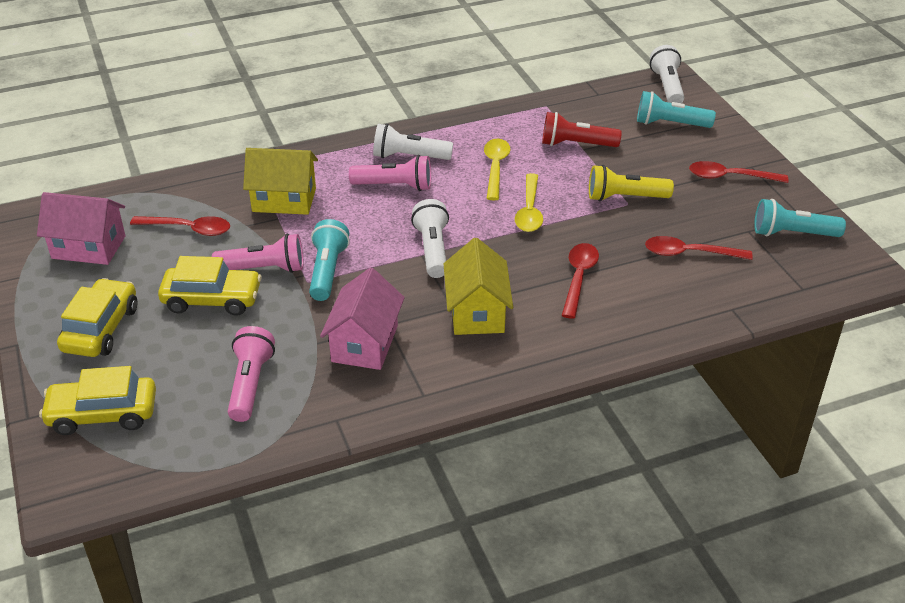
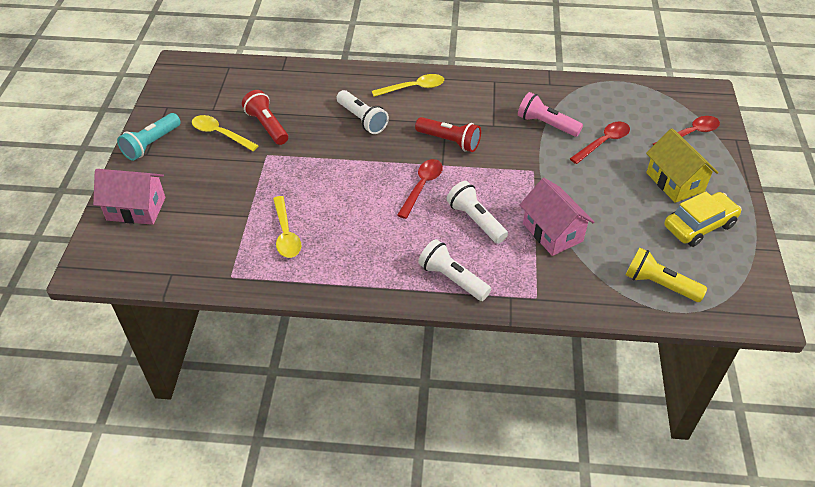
pink flashlight: 3 -> 1
red flashlight: 1 -> 2
red spoon: 4 -> 3
turquoise flashlight: 3 -> 1
yellow car: 3 -> 1
yellow house: 2 -> 1
yellow spoon: 2 -> 3

